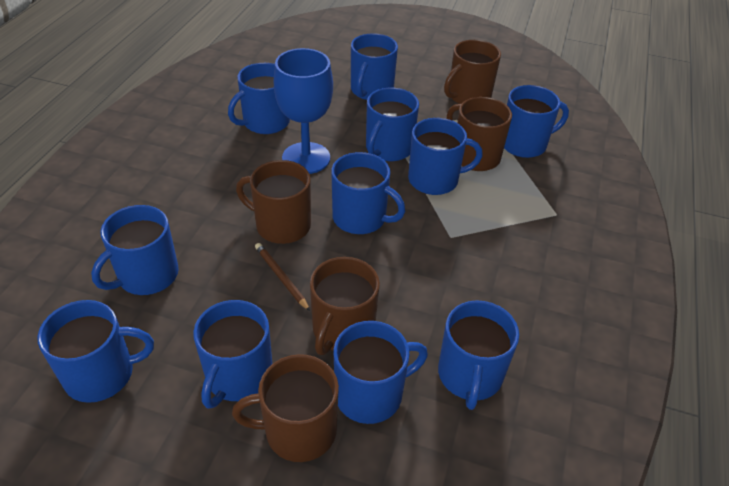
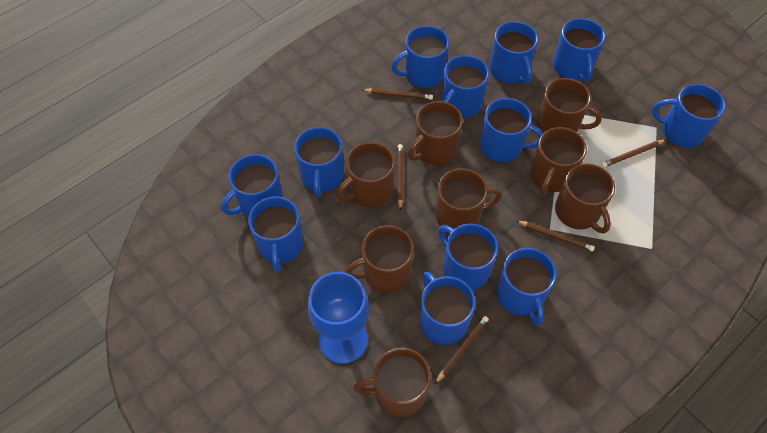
blue mug: 11 -> 12
brown mug: 5 -> 8
brown pencil: 1 -> 5

